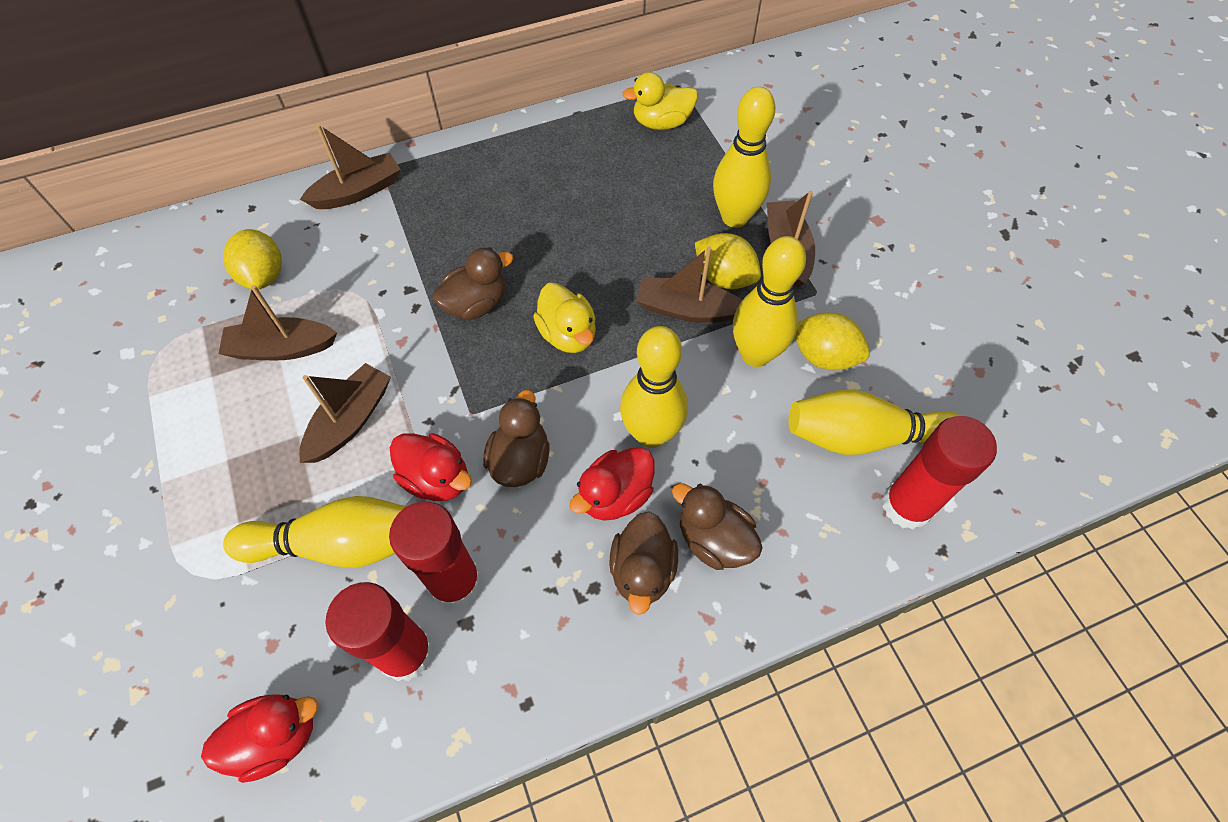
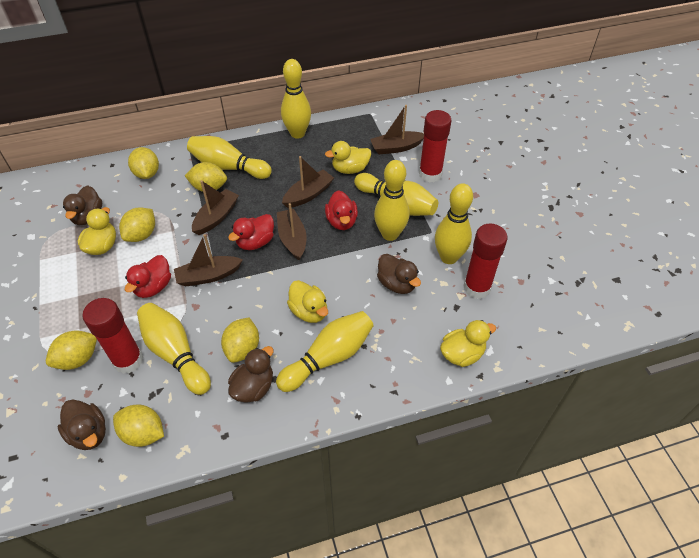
yellow bowling pin: 5 -> 7
yellow duck: 2 -> 4
yellow lemon: 3 -> 6

